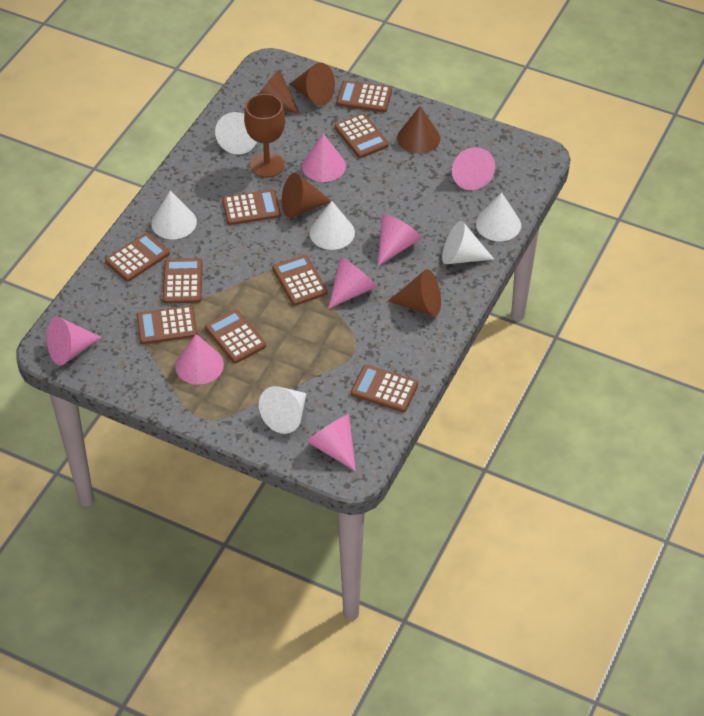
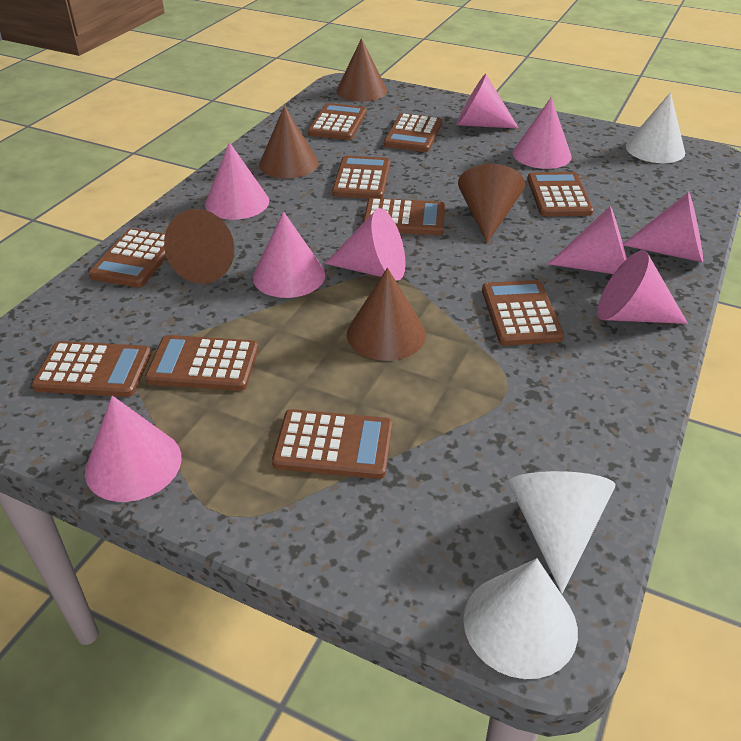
brown calculator: 9 -> 10
brown goblet: 1 -> 0
pink cone: 7 -> 9
white cone: 6 -> 3

